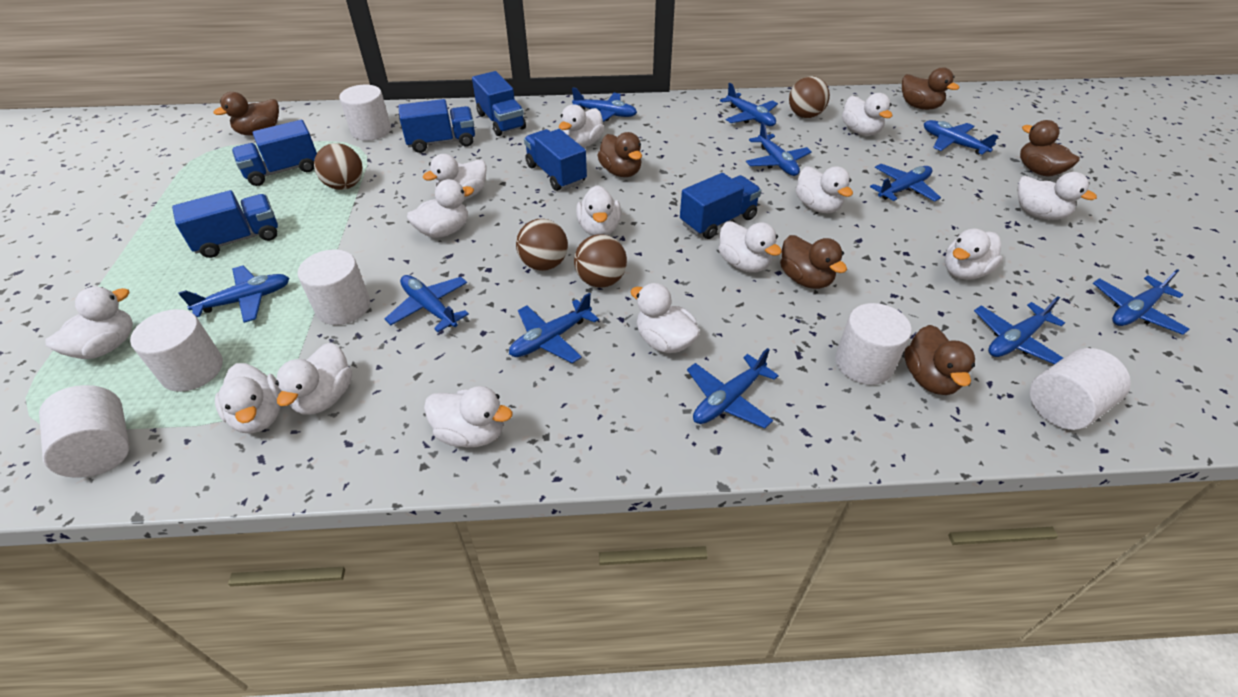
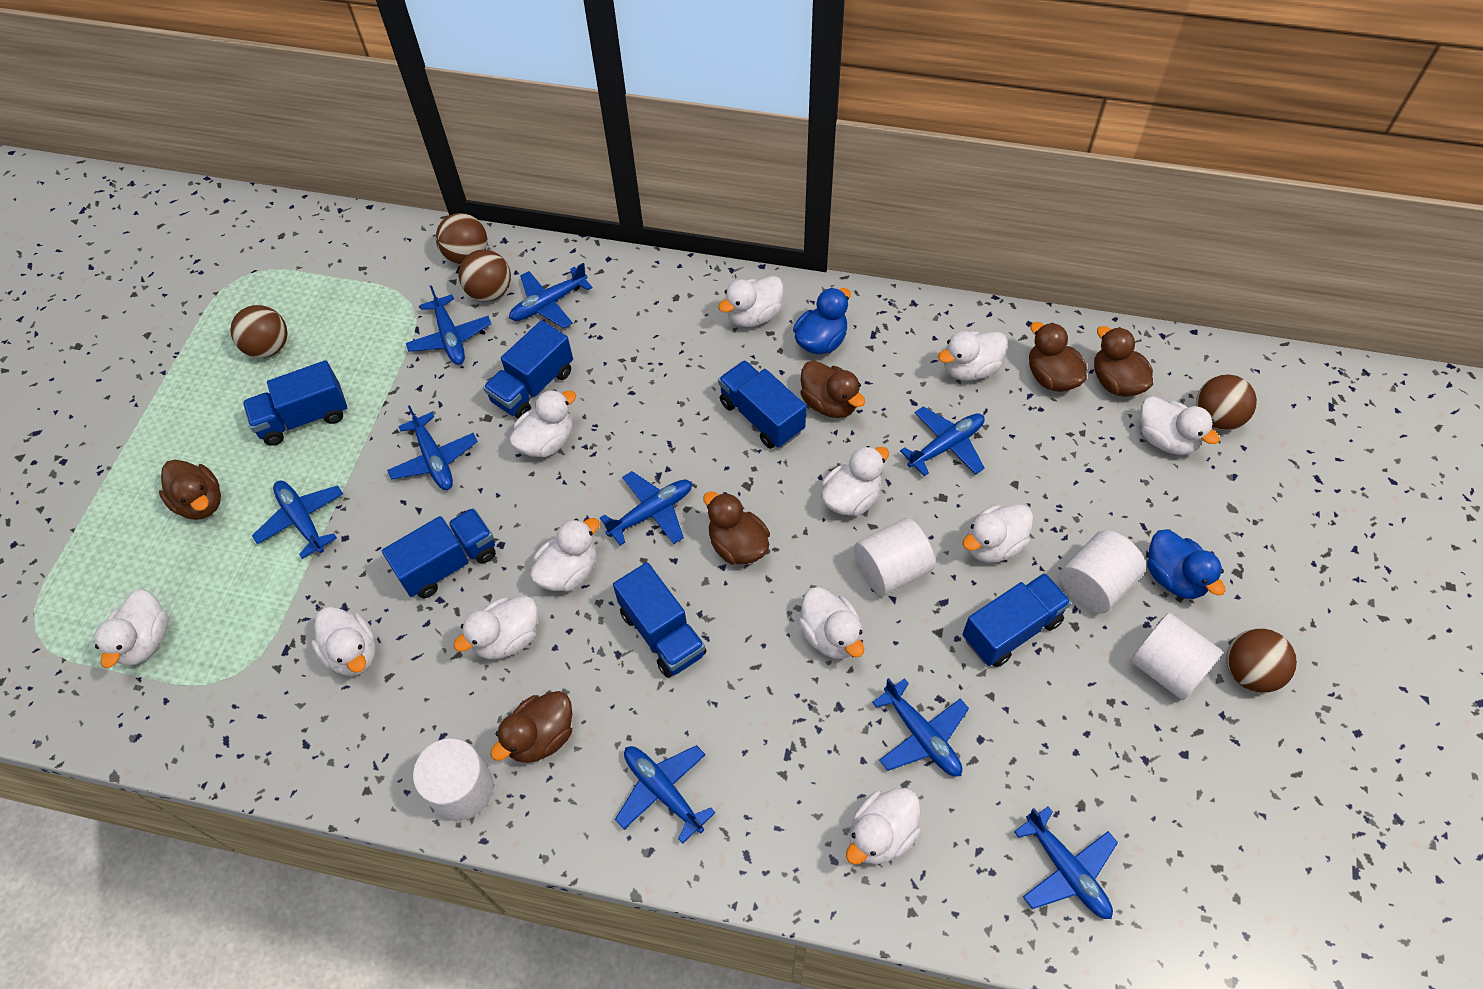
blue duck: 0 -> 2
blue plane: 11 -> 9
brown ball: 4 -> 5
white cylinder: 6 -> 4
white duck: 14 -> 12

